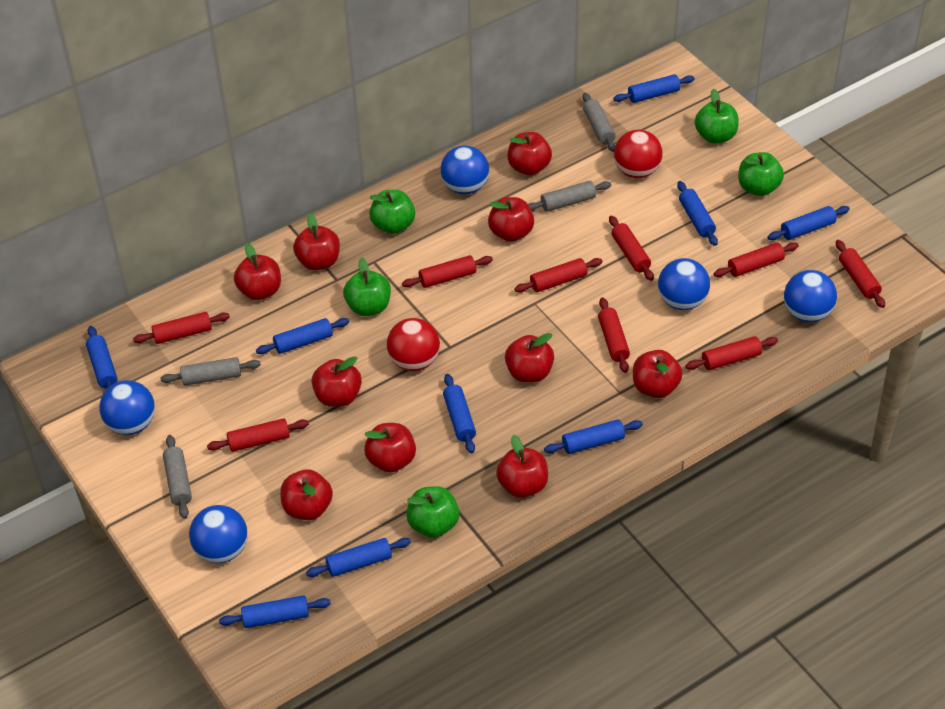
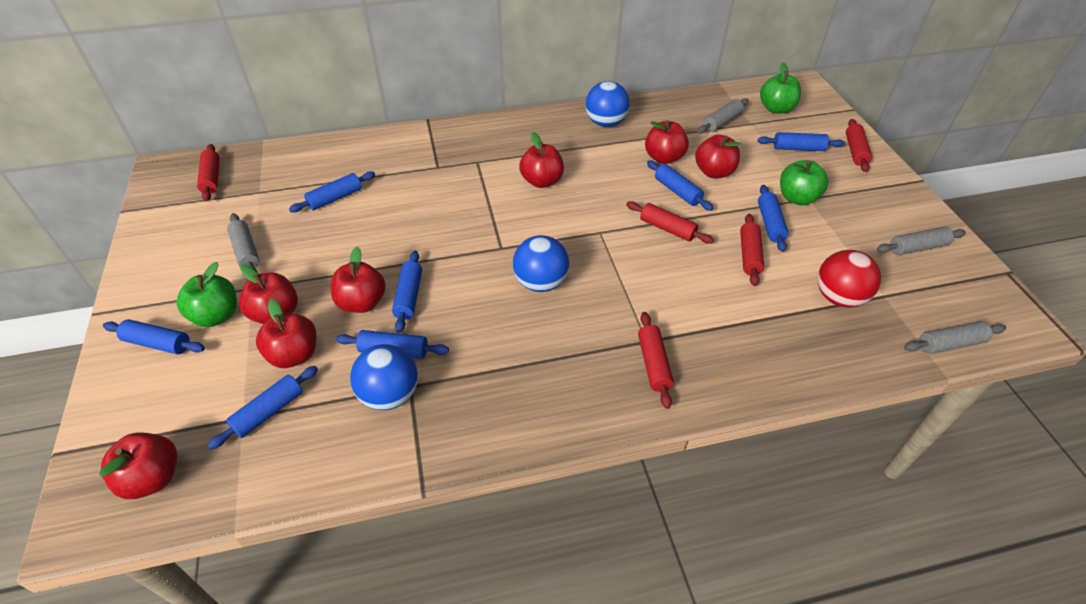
blue ball: 5 -> 3
blue rolling pin: 9 -> 8
green apple: 5 -> 3
red apple: 10 -> 7
red ball: 2 -> 1
red rolling pin: 9 -> 5

